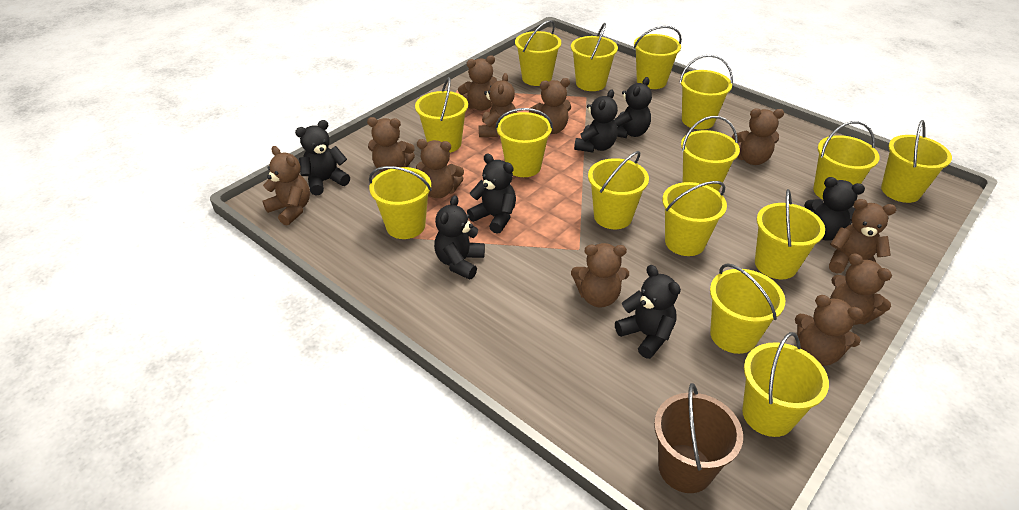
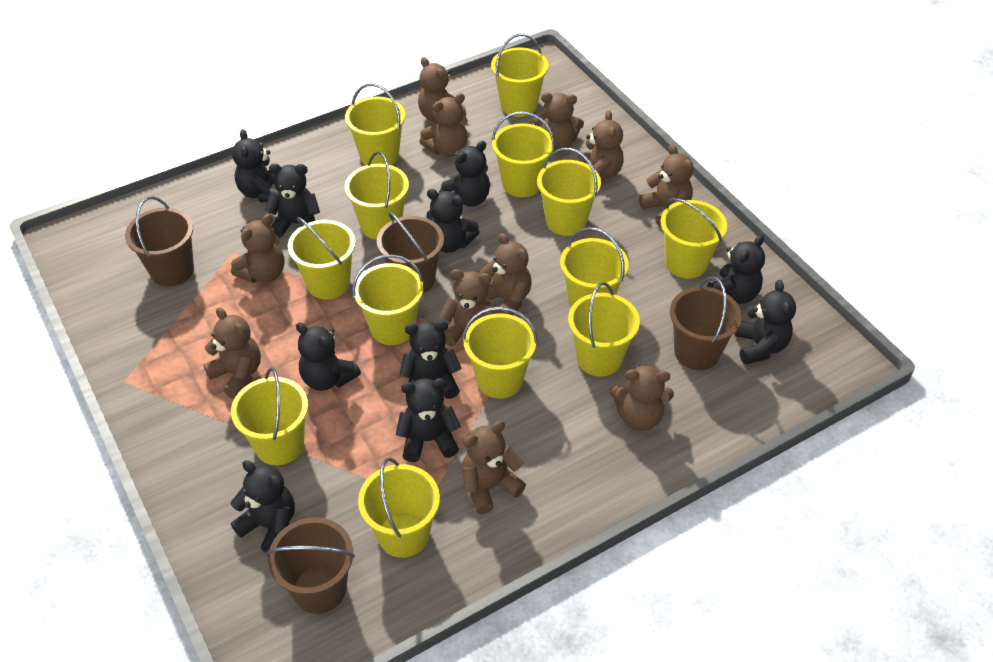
black teddy bear: 7 -> 10
brown bucket: 1 -> 4
yellow bucket: 15 -> 13

